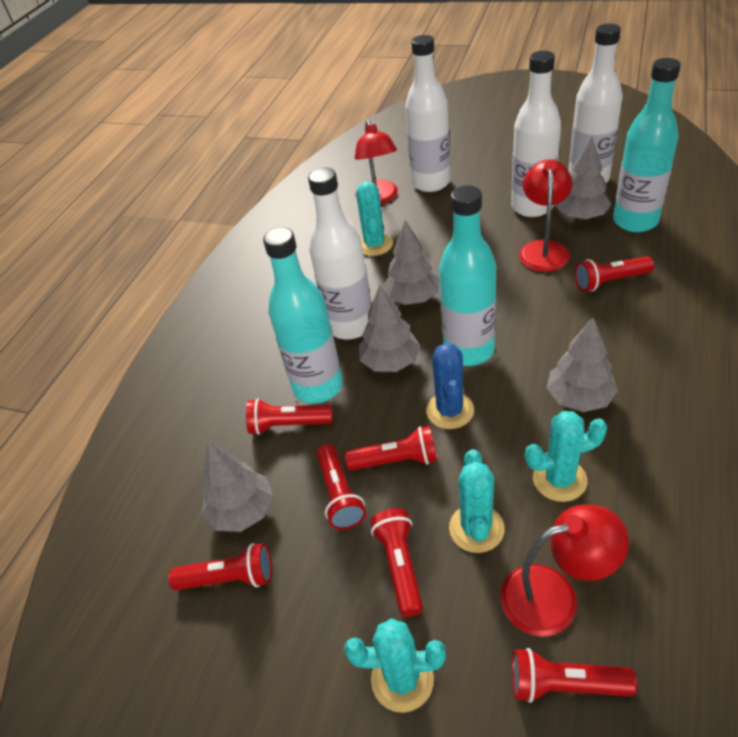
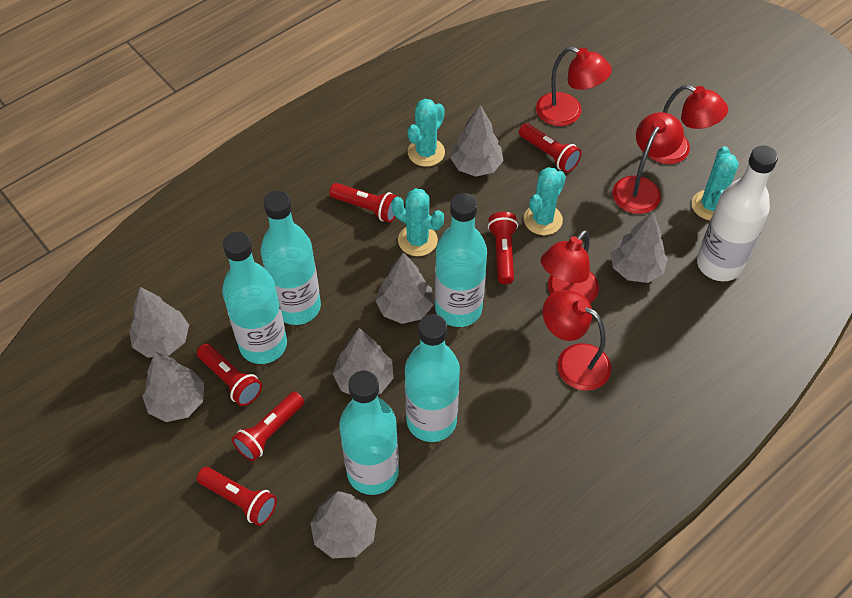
blue cactus: 1 -> 0
grey tree: 5 -> 7
red flashlight: 7 -> 6
red lamp: 3 -> 5
turquoise bottle: 3 -> 5
white bottle: 4 -> 1

